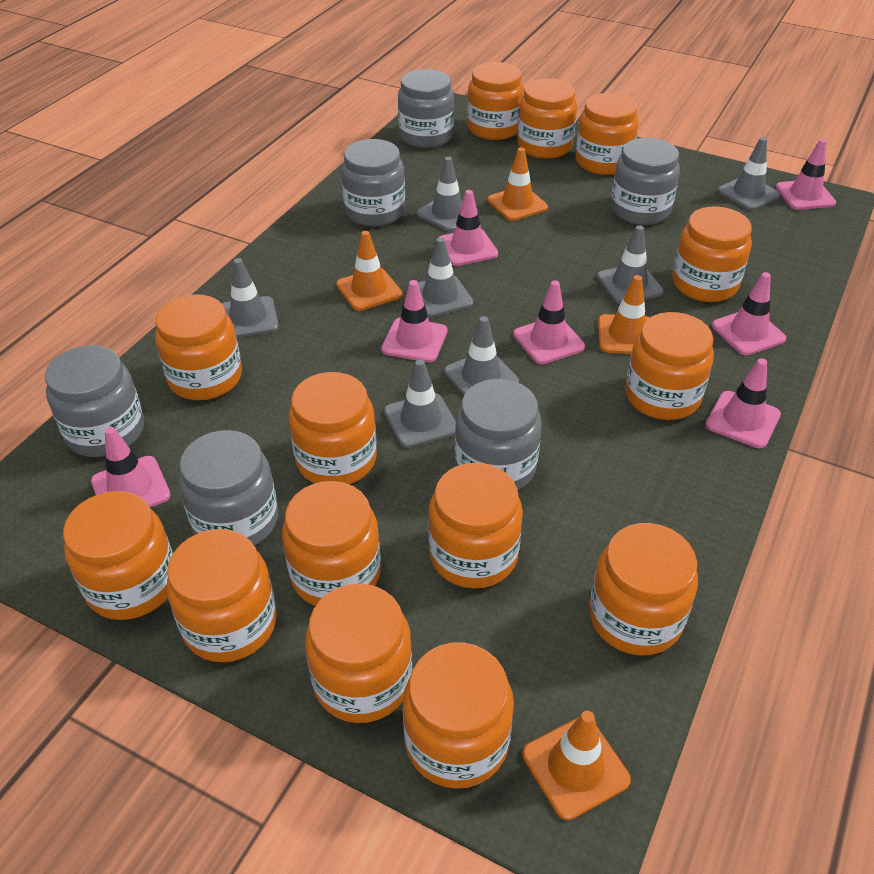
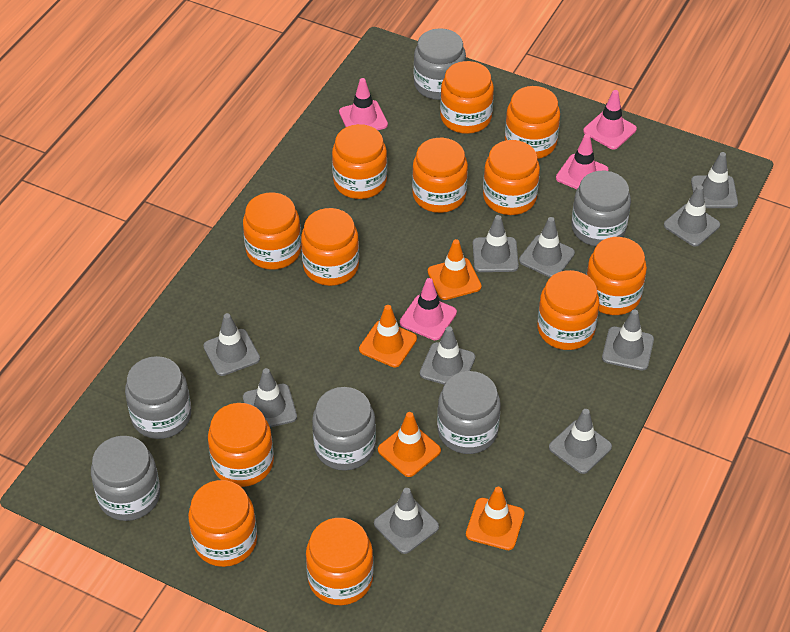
grey traffic cone: 7 -> 10
orange jar: 14 -> 12
pink traffic cone: 7 -> 4

